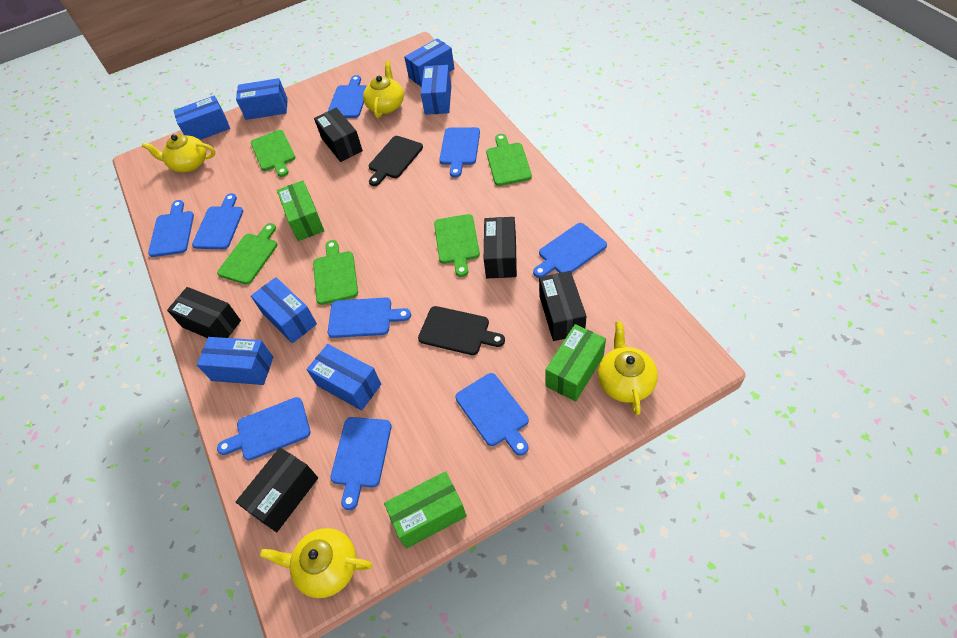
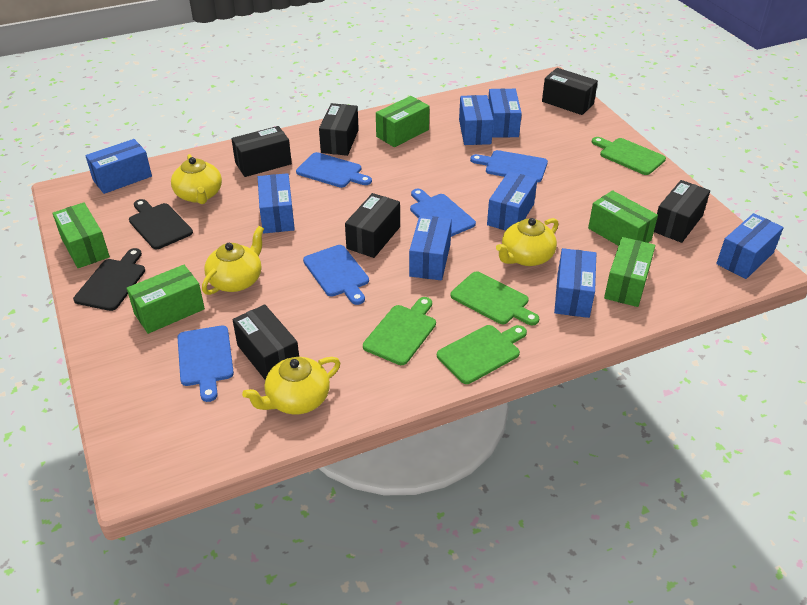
black box: 5 -> 6
blue box: 7 -> 8
blue cutting board: 9 -> 5
green box: 3 -> 5
green cutting board: 5 -> 4

